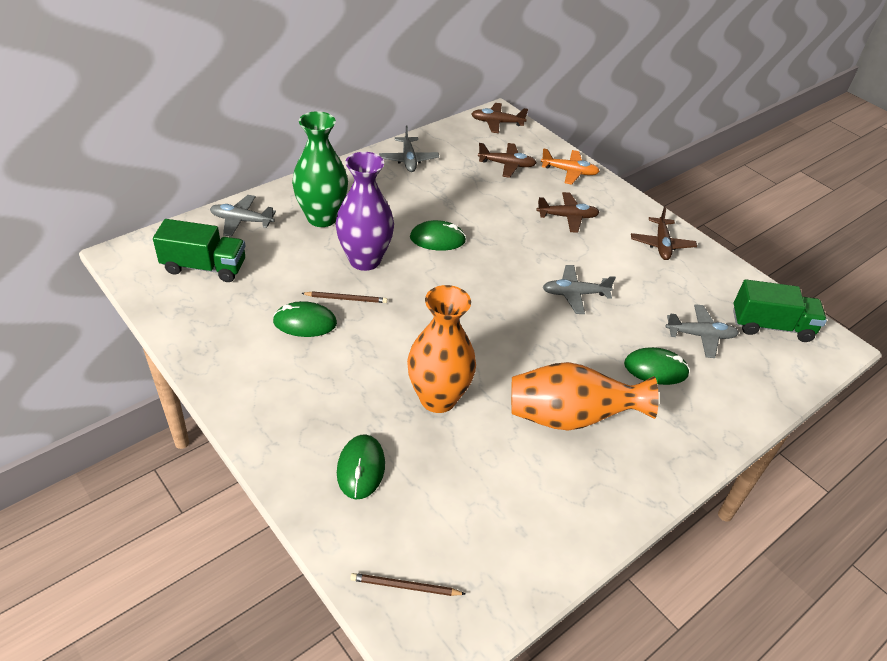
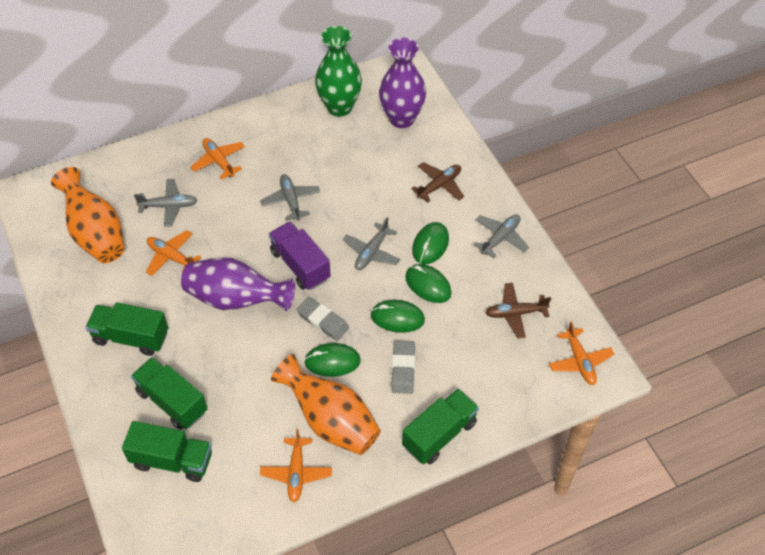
brown pencil: 2 -> 0
brown plane: 4 -> 2
green truck: 2 -> 4
grey eraser: 0 -> 2
orange plane: 1 -> 4
purple truck: 0 -> 1
purple vase: 1 -> 2

